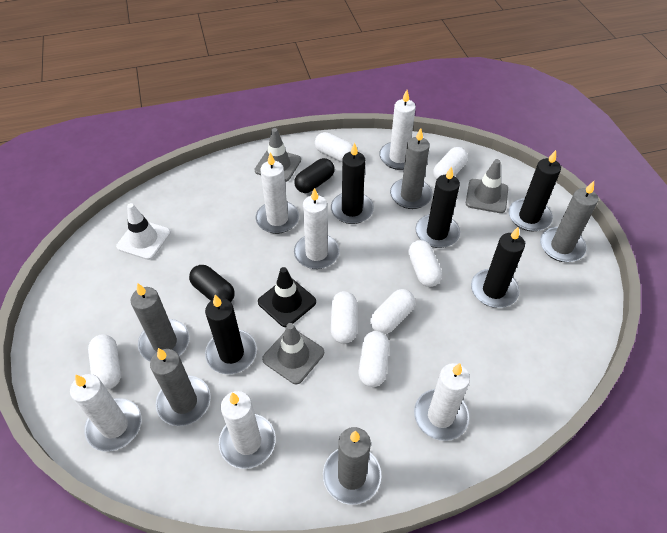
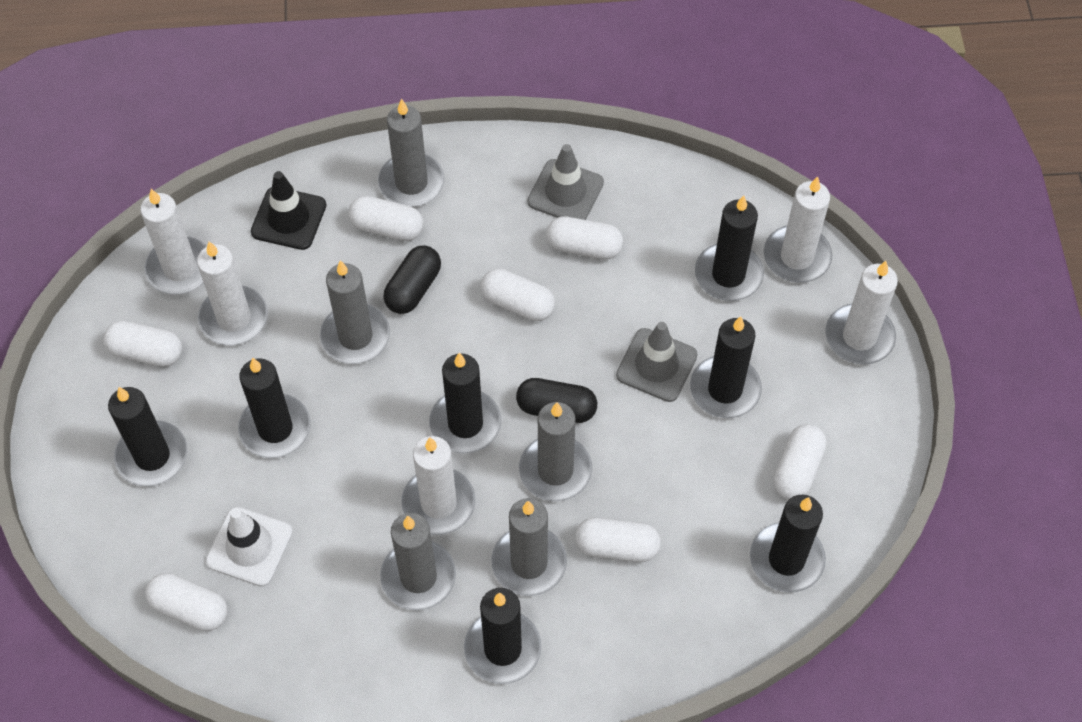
black candle: 5 -> 7
grey traffic cone: 3 -> 2
white candle: 6 -> 5

